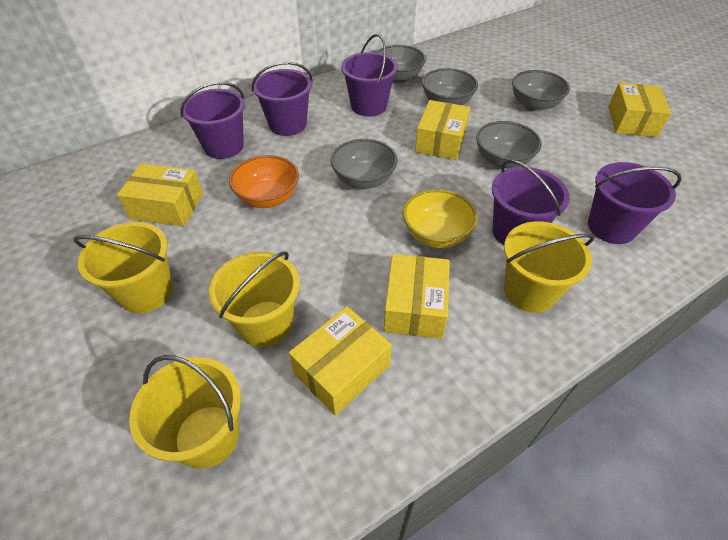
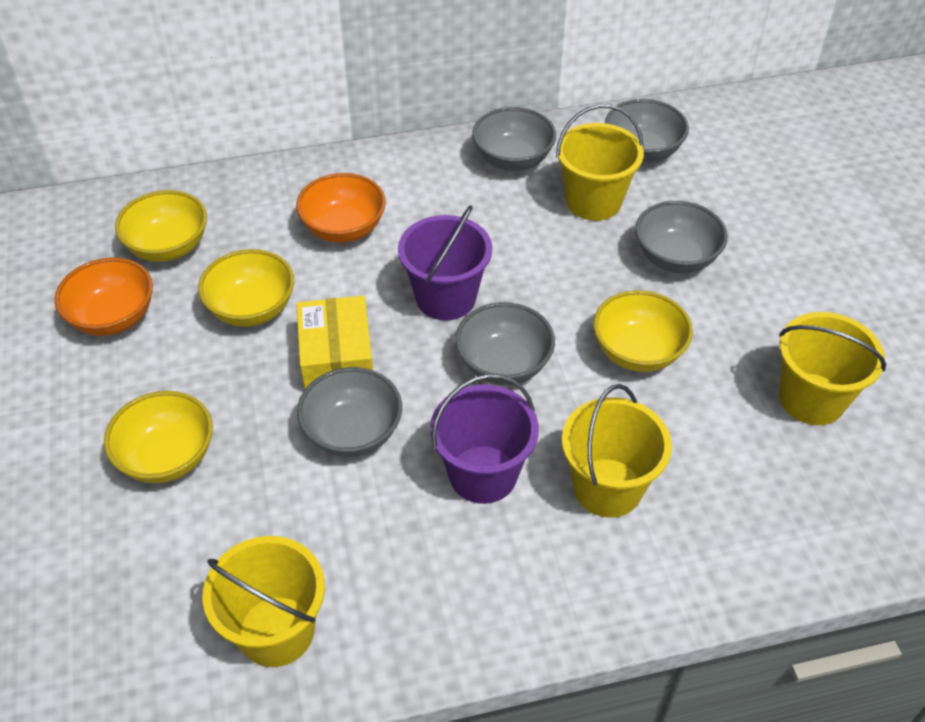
orange bowl: 1 -> 2
purple bucket: 5 -> 2
yellow bowl: 1 -> 4
yellow box: 5 -> 1

